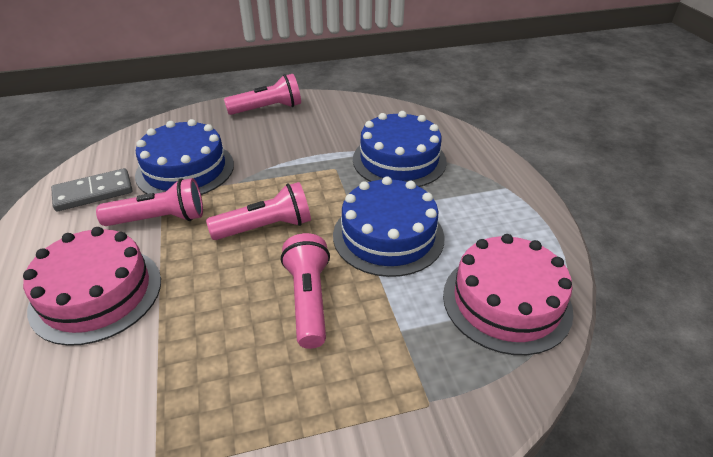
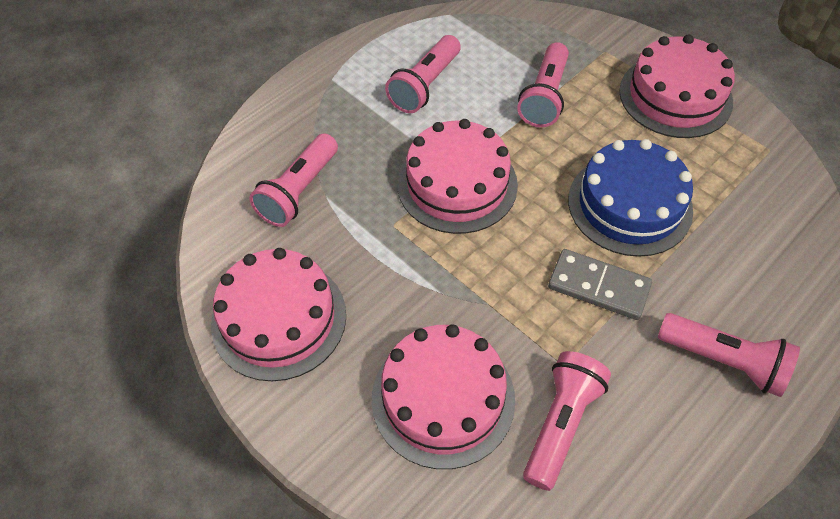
blue cake: 3 -> 1
pink cake: 2 -> 4
pink flashlight: 4 -> 5

